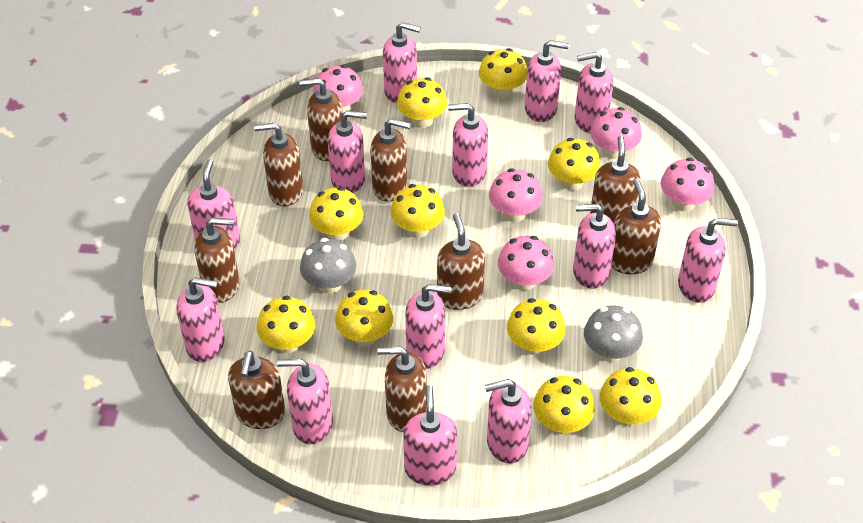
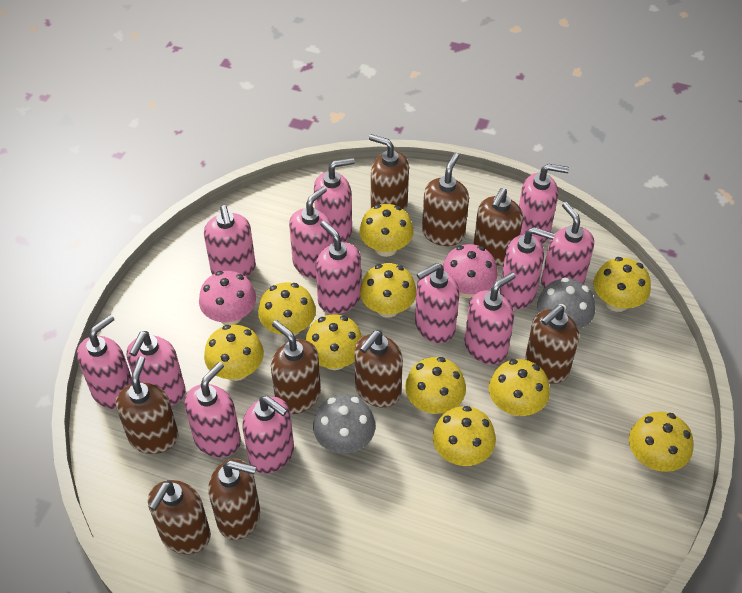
pink mushroom: 5 -> 2

